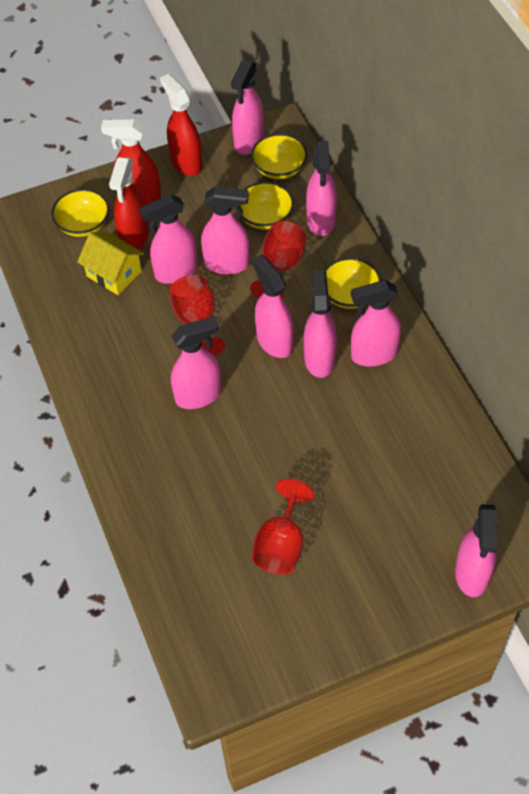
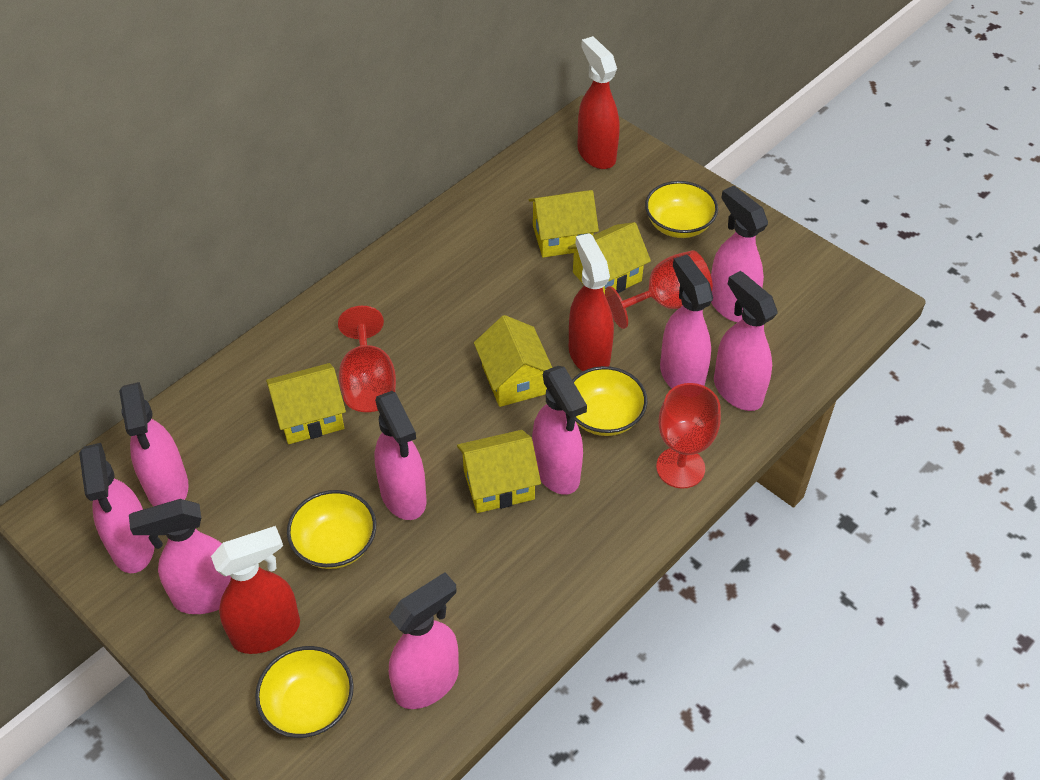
yellow house: 1 -> 5

